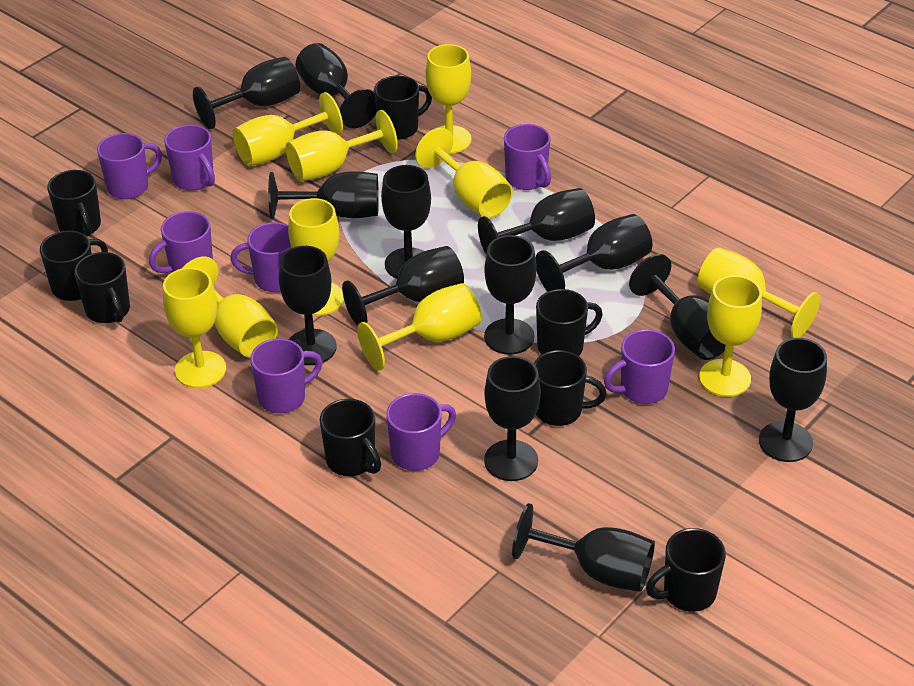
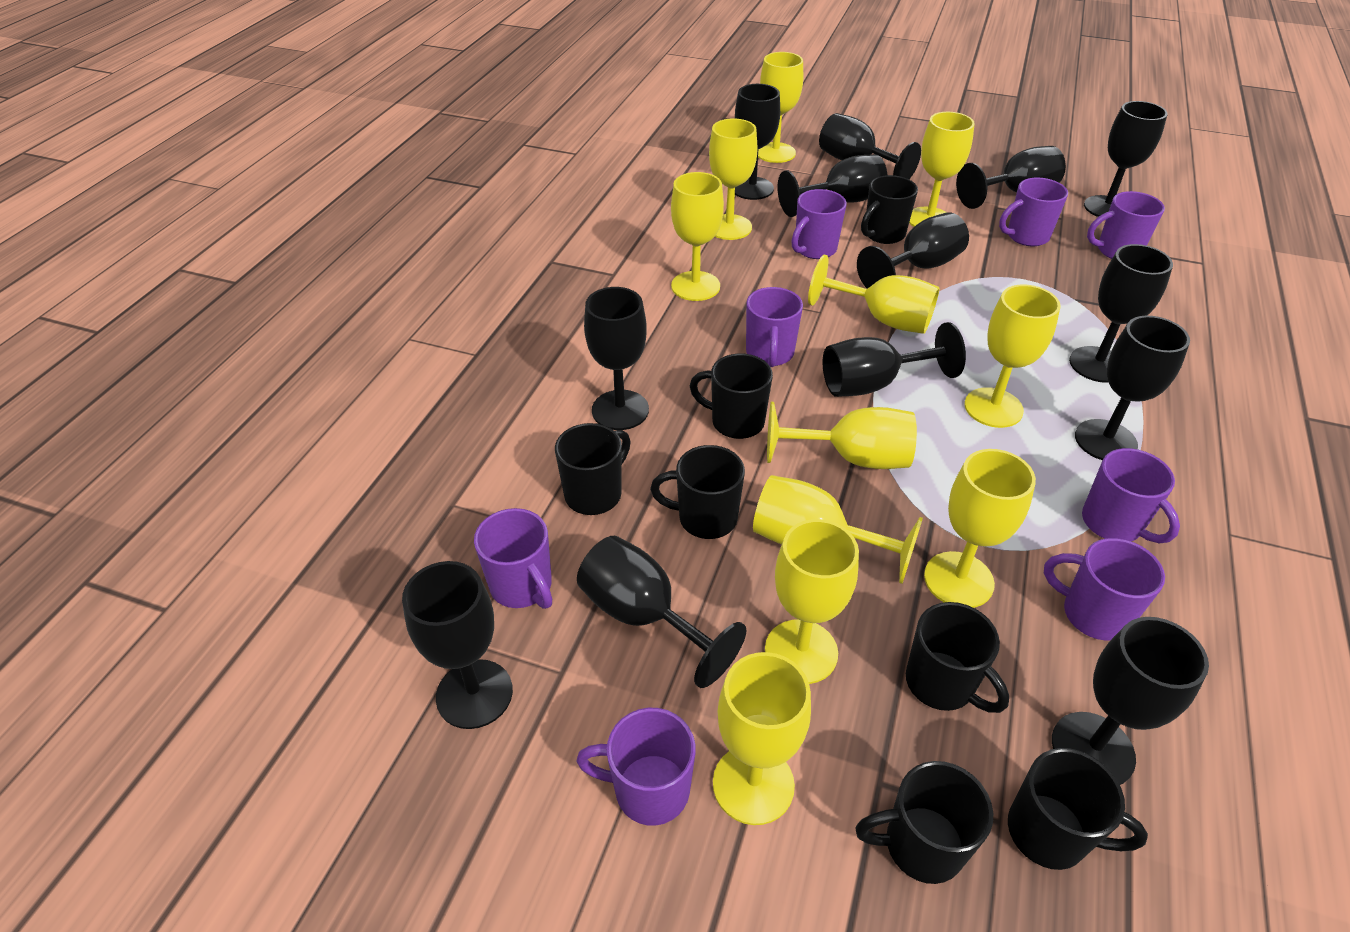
black mug: 8 -> 7
yellow goblet: 10 -> 11

